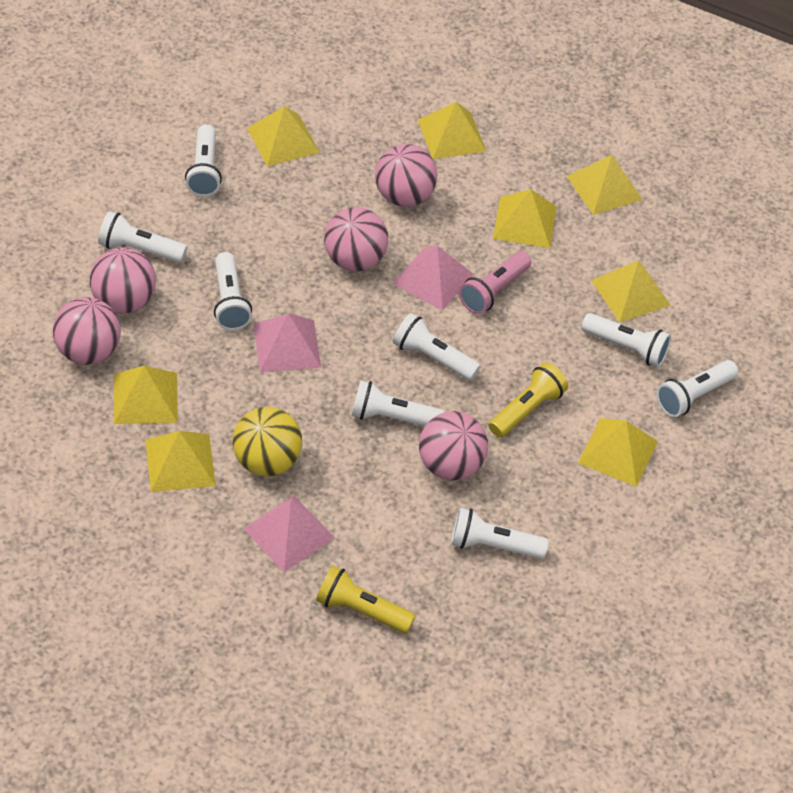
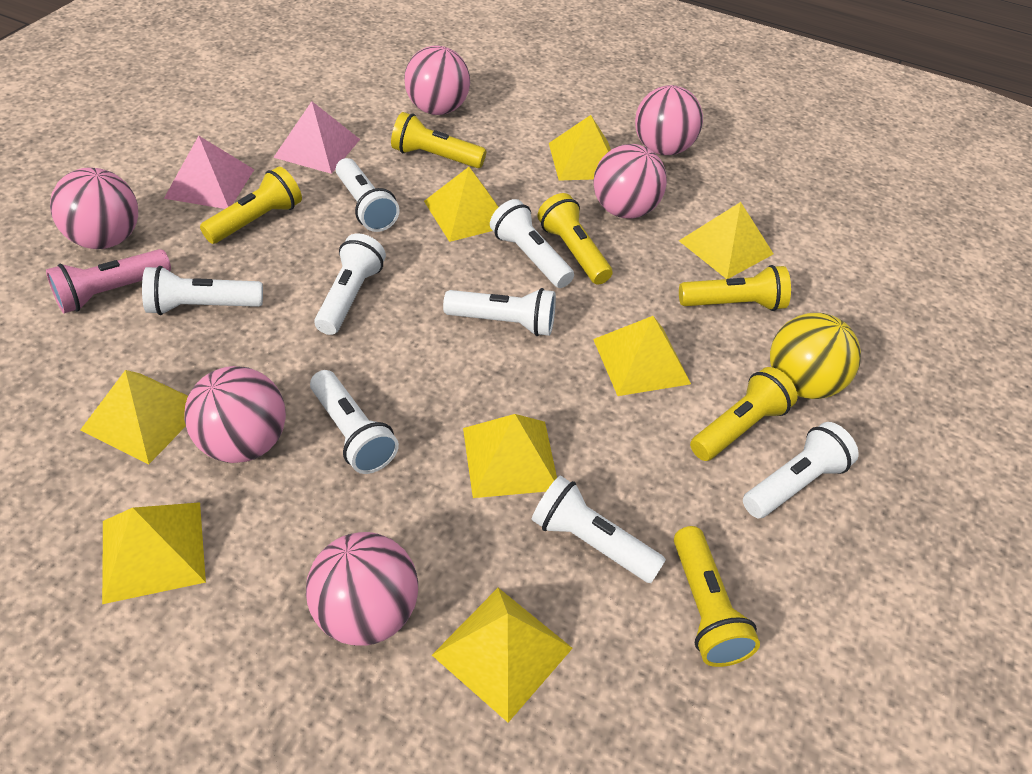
pink ball: 5 -> 6
pink pyramid: 3 -> 2
yellow flashlight: 2 -> 6

